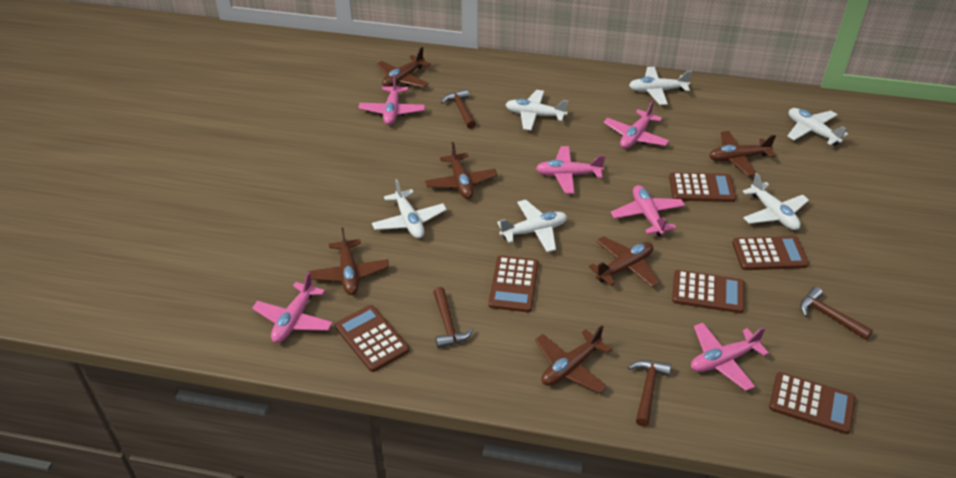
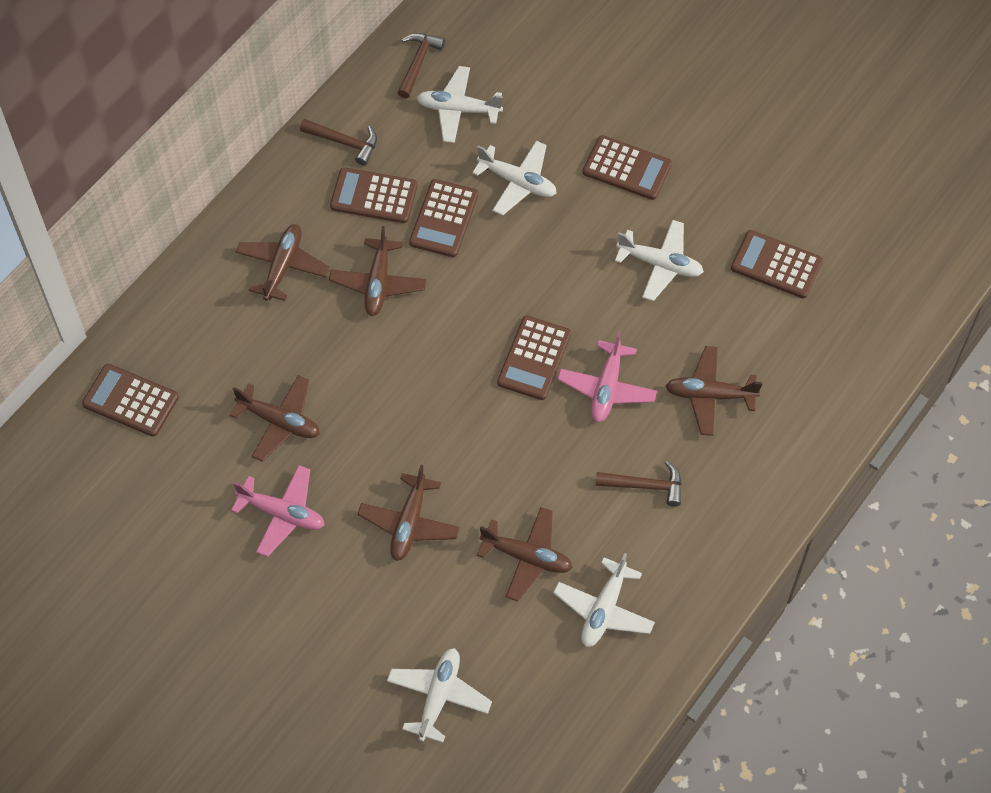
brown hammer: 4 -> 3
pink plane: 6 -> 2
white plane: 6 -> 5

